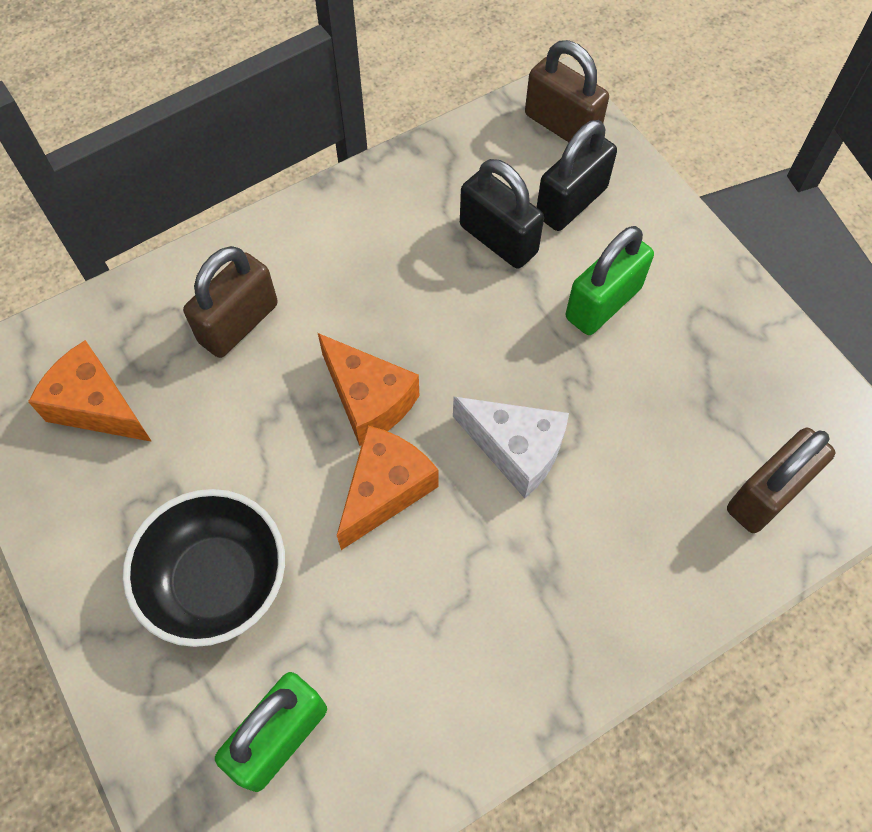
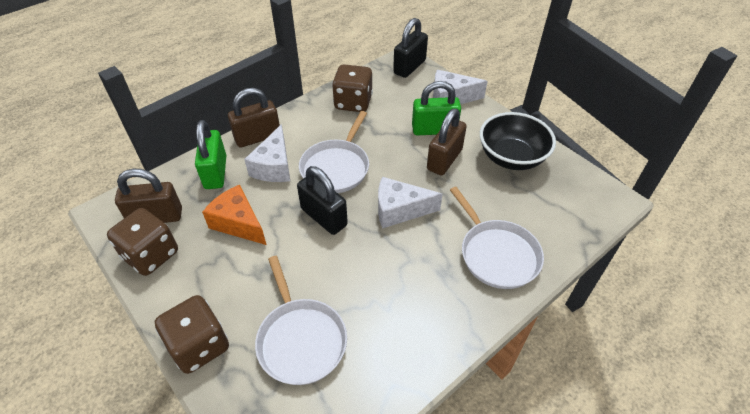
brown dice: 0 -> 3
orange cheese: 3 -> 1
white cheese: 1 -> 3
white pan: 0 -> 3

